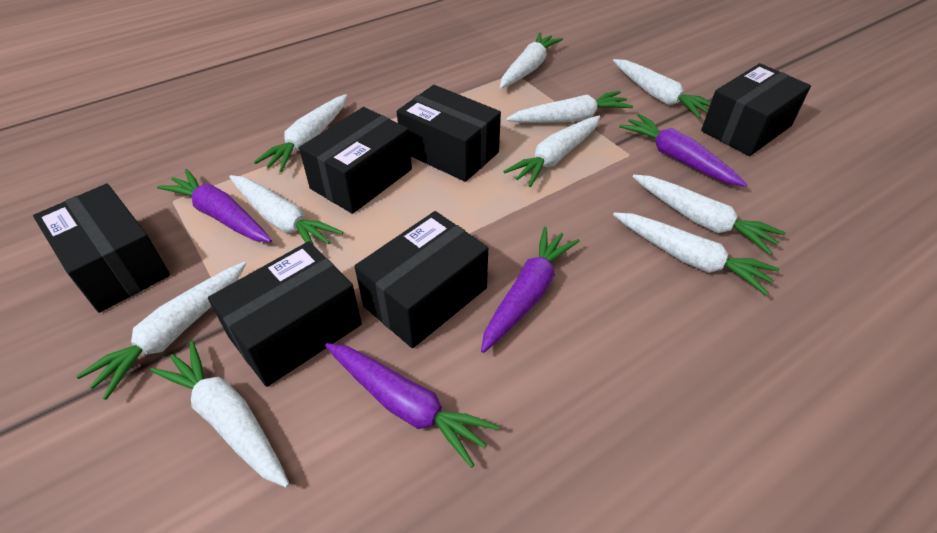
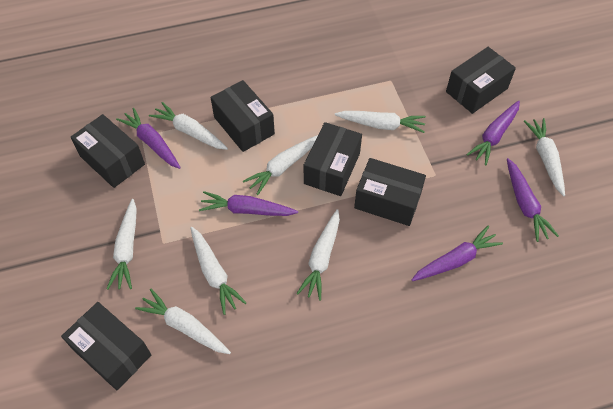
purple carrot: 4 -> 5
white carrot: 10 -> 8

